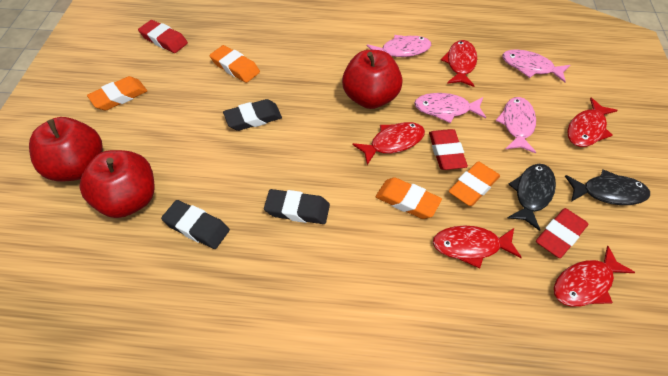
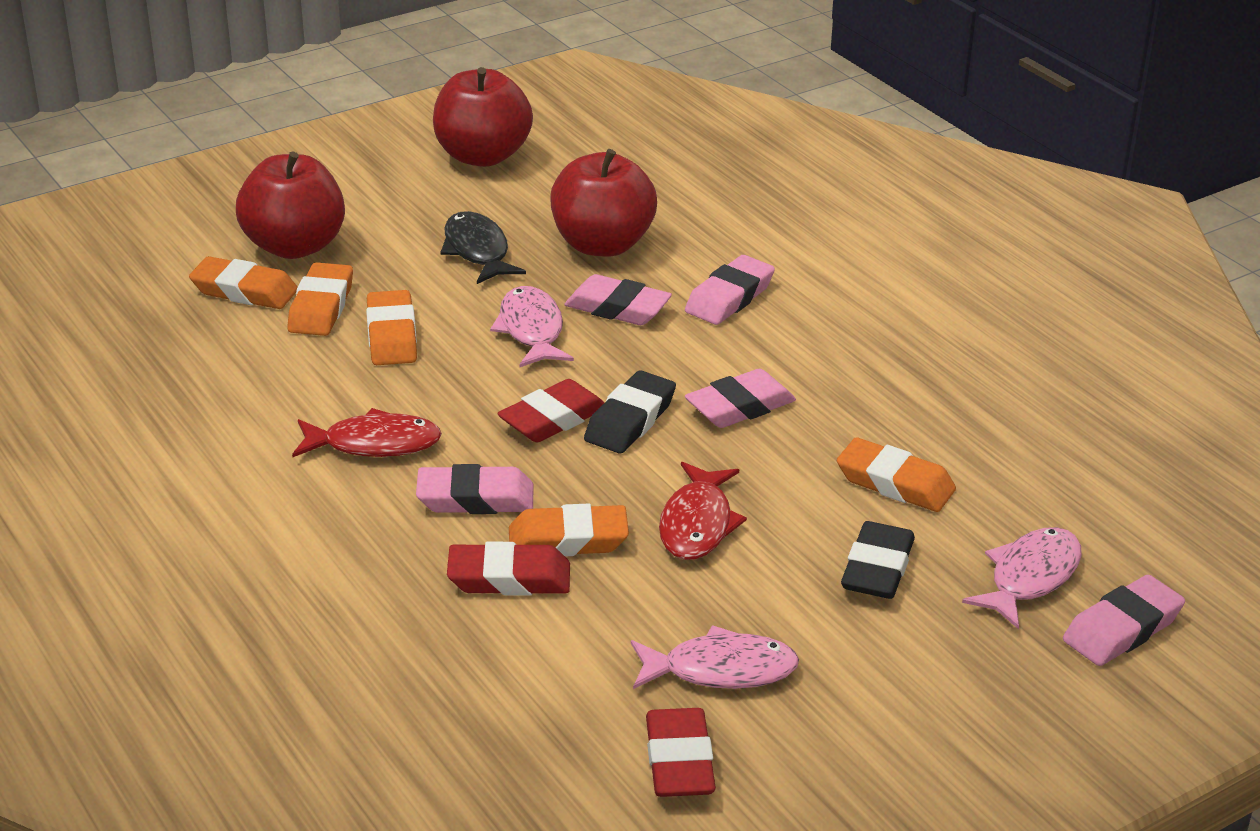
black eraser: 3 -> 2
black fish: 2 -> 1
orange eraser: 4 -> 5
pink eraser: 0 -> 5
pink fish: 4 -> 3
red fish: 5 -> 2

